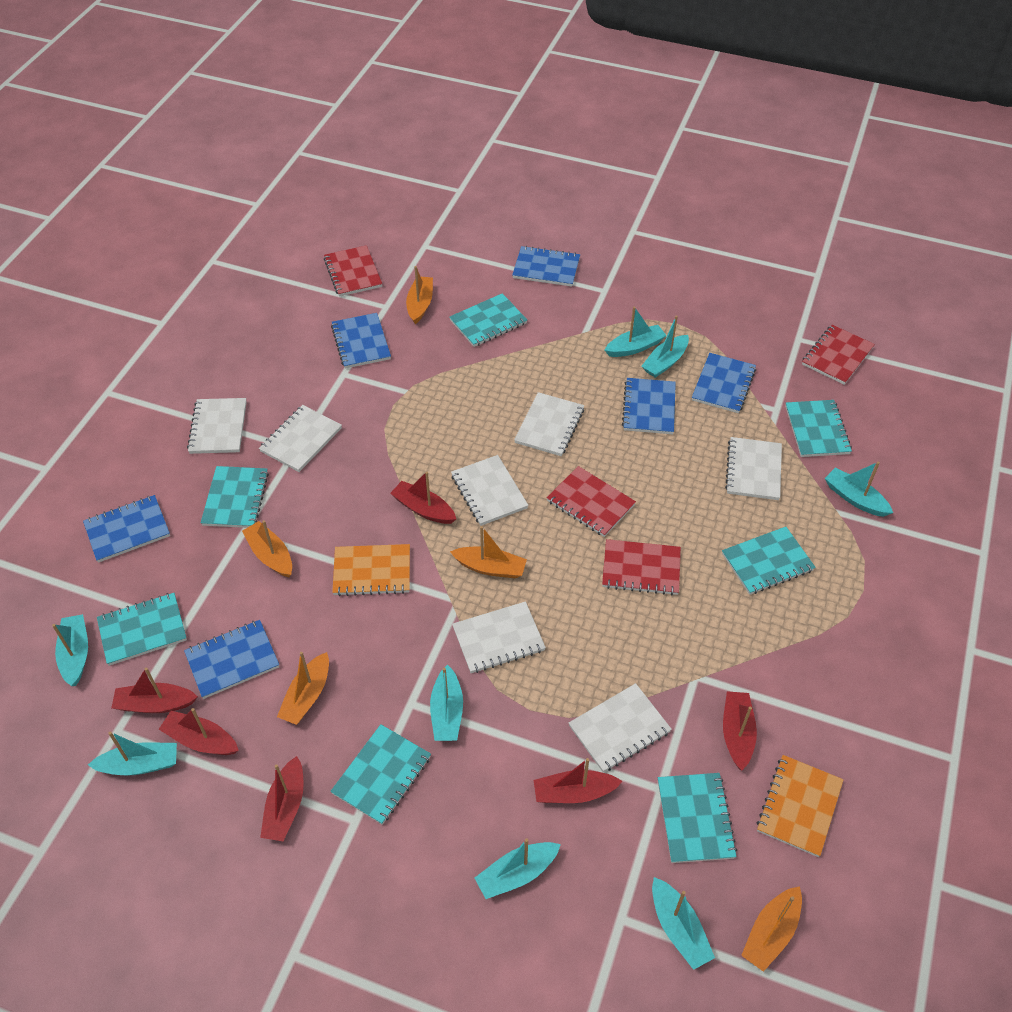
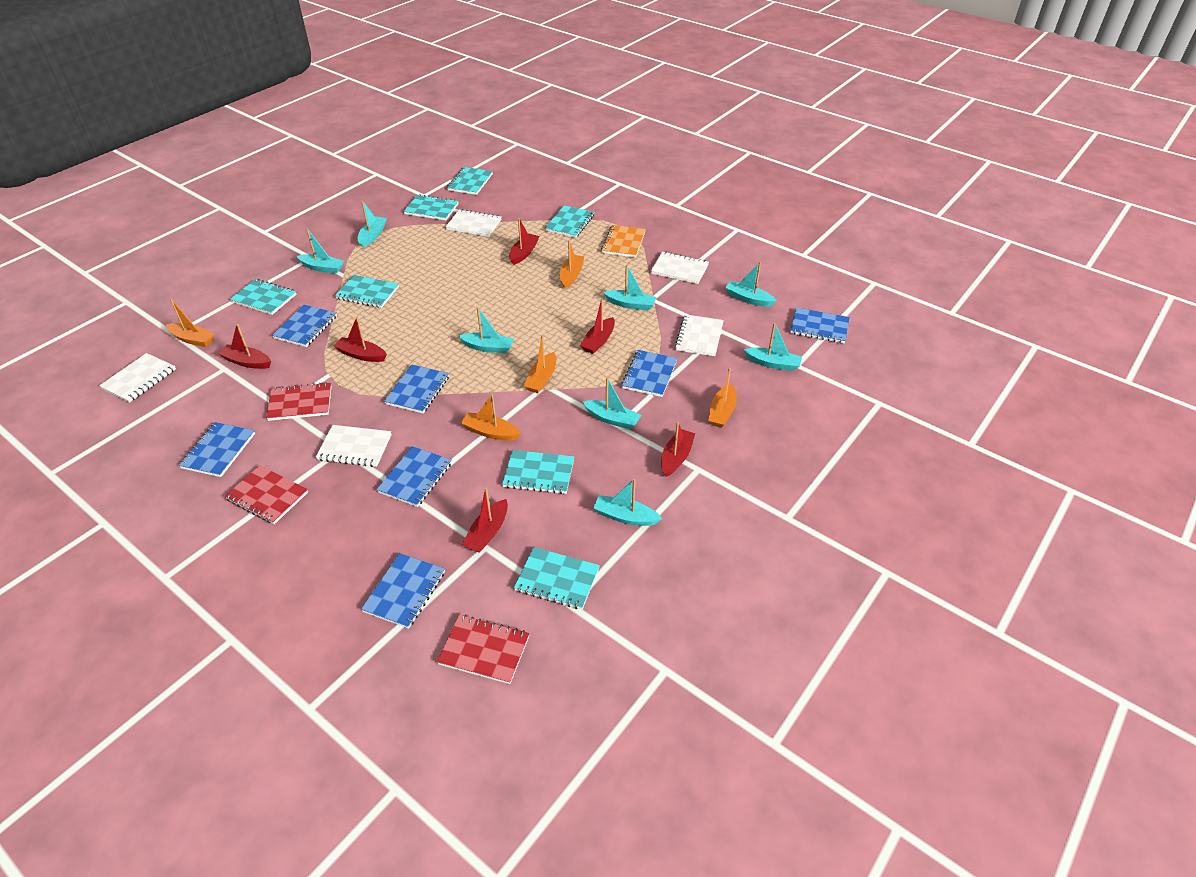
blue notebook: 6 -> 7
orange notebook: 2 -> 1
red notebook: 4 -> 3
white notebook: 7 -> 5

